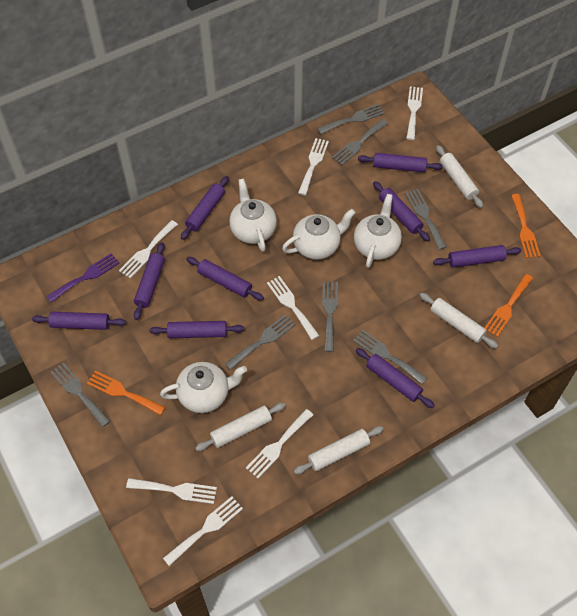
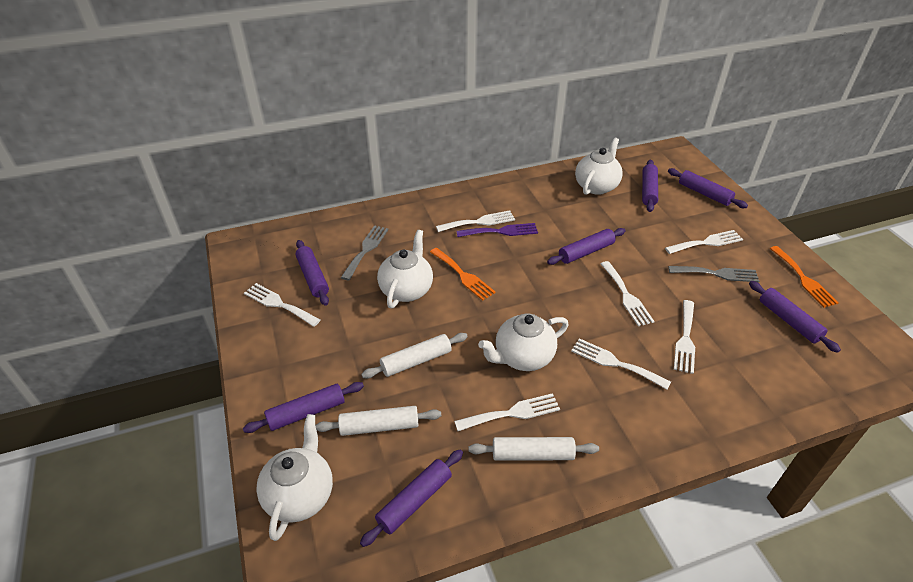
grey fork: 7 -> 2
orange fork: 3 -> 2
purple rolling pin: 9 -> 7
white rolling pin: 4 -> 3

